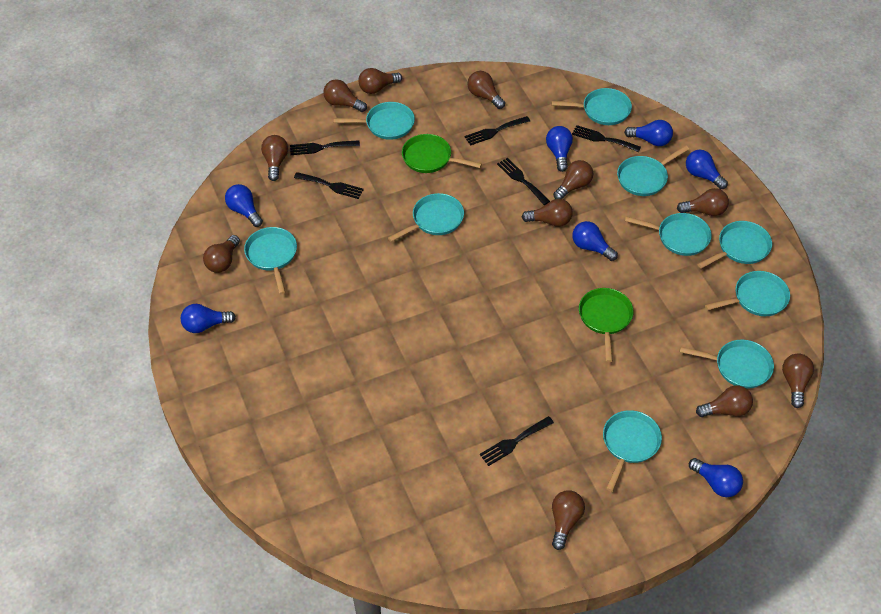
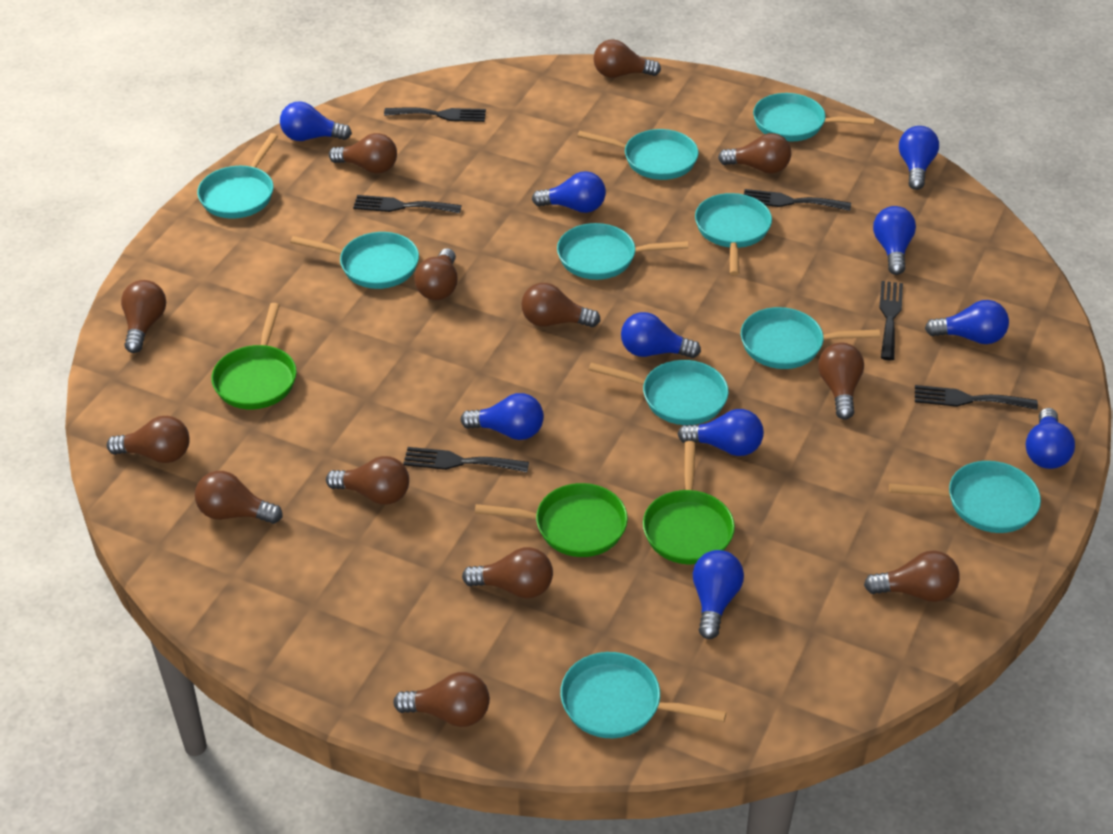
blue light bulb: 7 -> 10
brown light bulb: 11 -> 13
green pan: 2 -> 3

